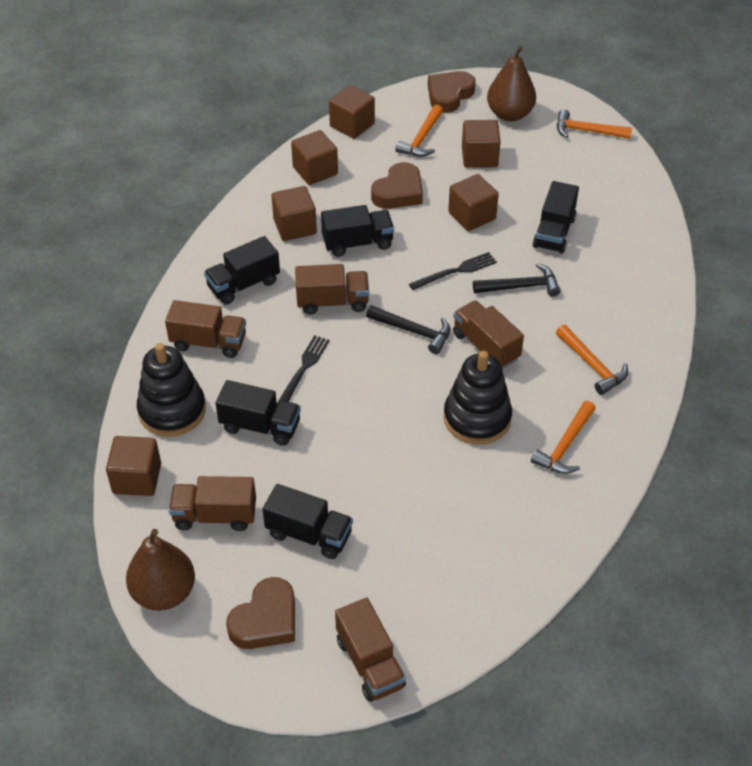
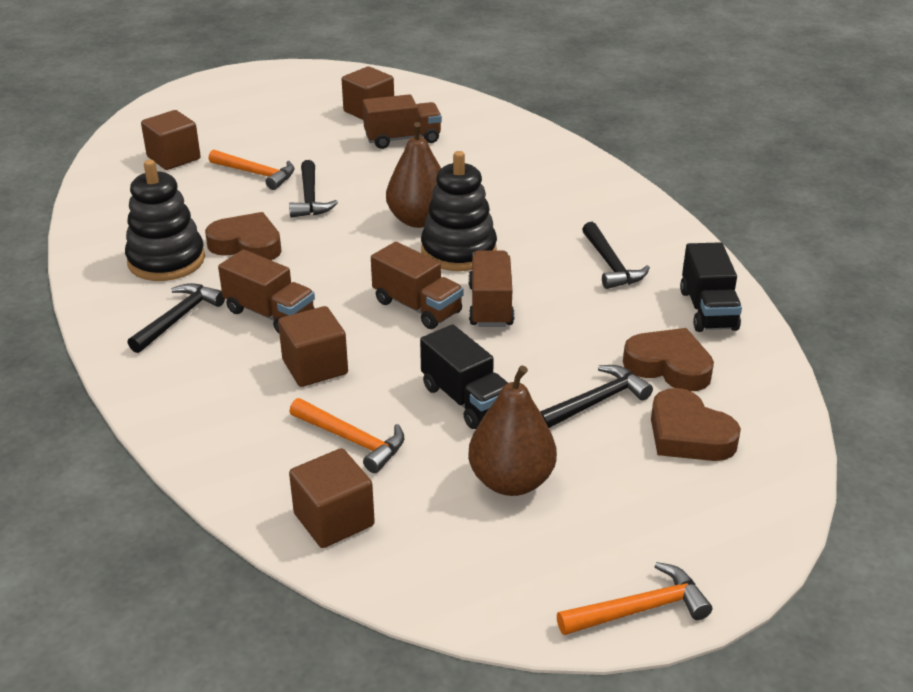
black fork: 2 -> 0
black hammer: 2 -> 4
black truck: 5 -> 2
brown cube: 6 -> 4
brown truck: 5 -> 4
orange hammer: 4 -> 3

